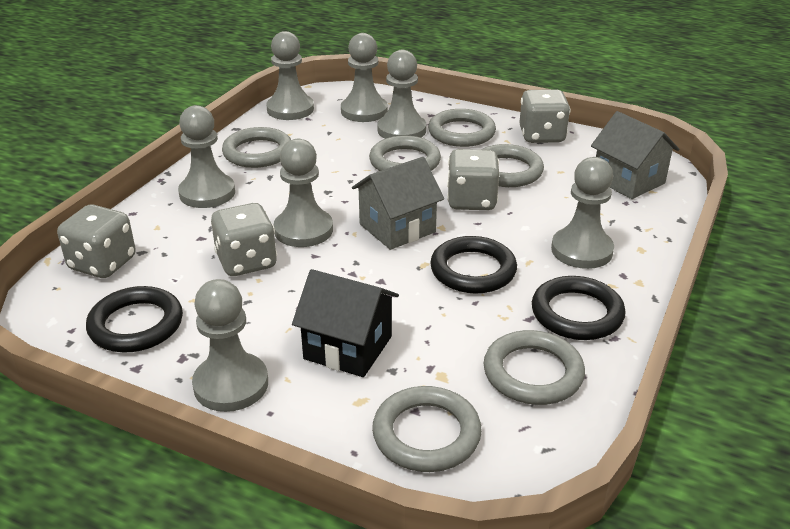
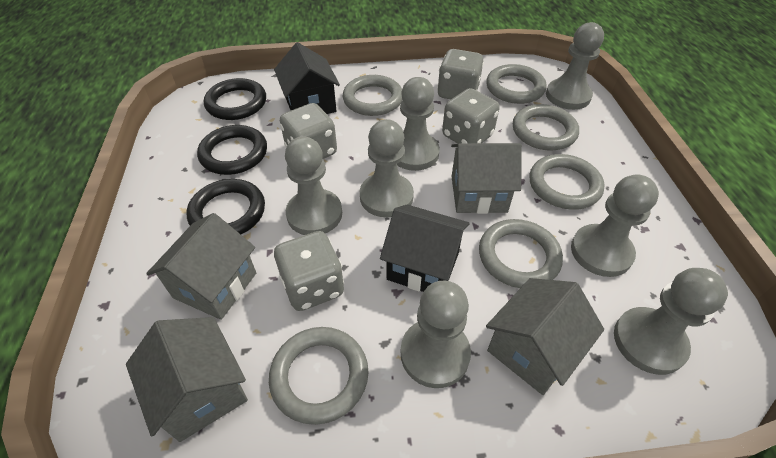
black house: 1 -> 2
grey house: 2 -> 4

